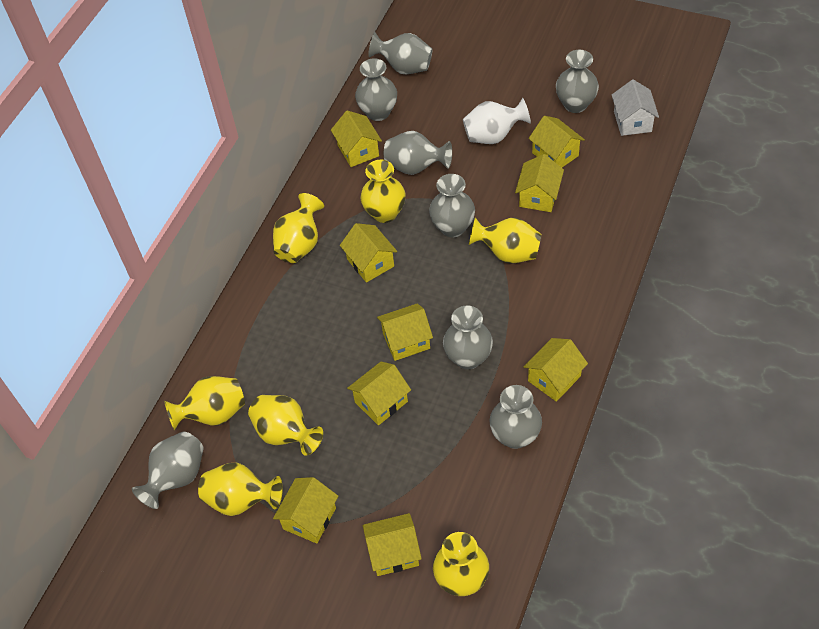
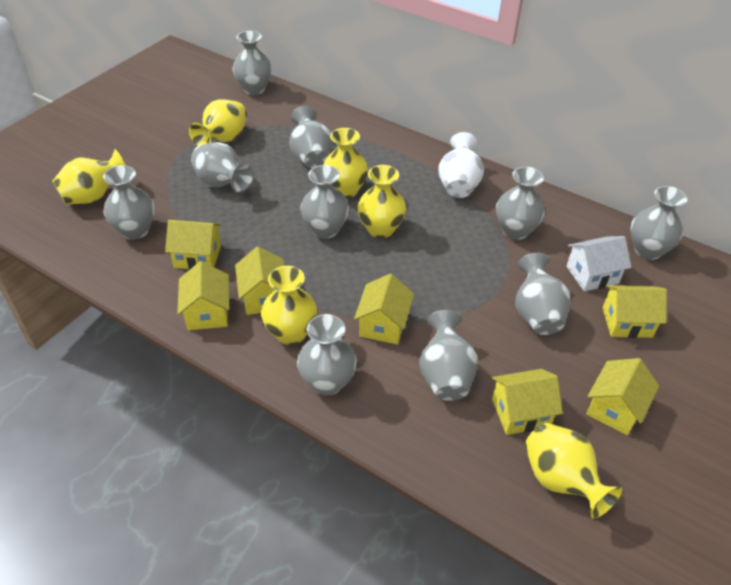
grey vase: 8 -> 10
yellow house: 9 -> 7
yellow vase: 7 -> 6

